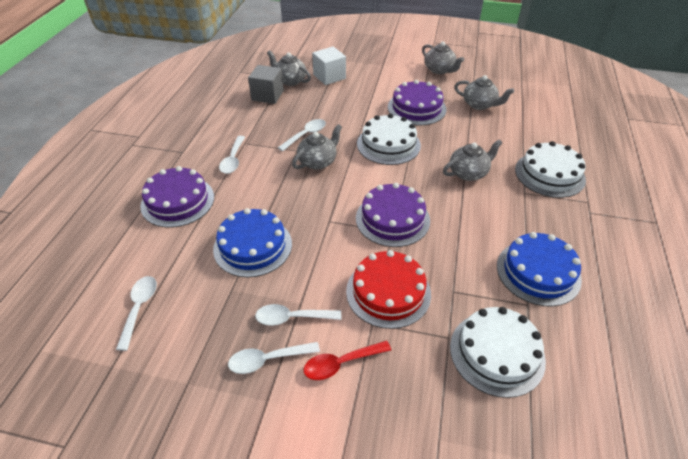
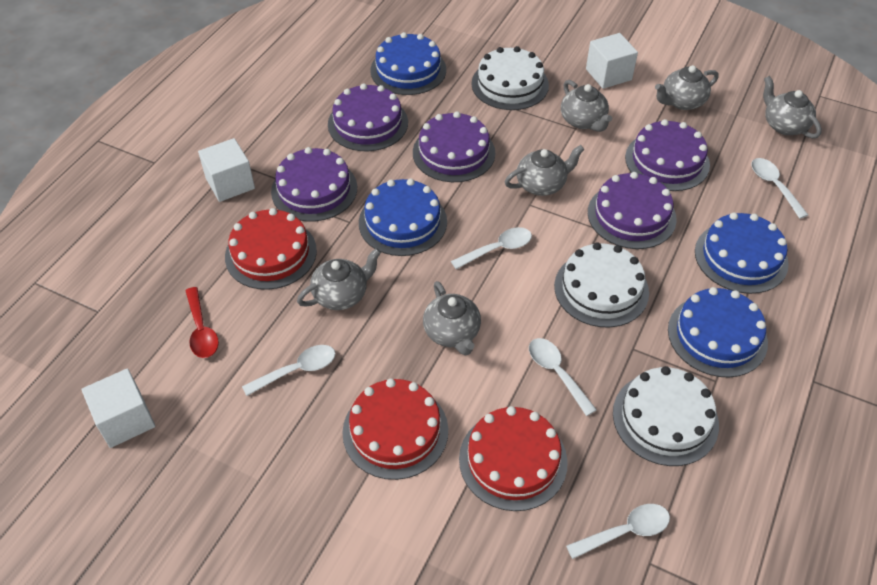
blue cake: 2 -> 4
grey cube: 1 -> 0
grey teapot: 5 -> 6
purple cake: 3 -> 5
red cake: 1 -> 3
white cube: 1 -> 3

